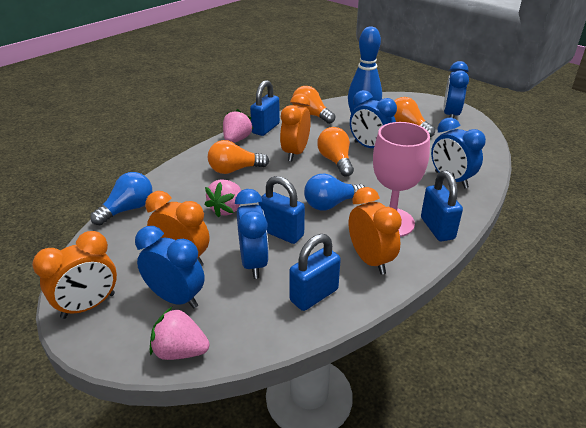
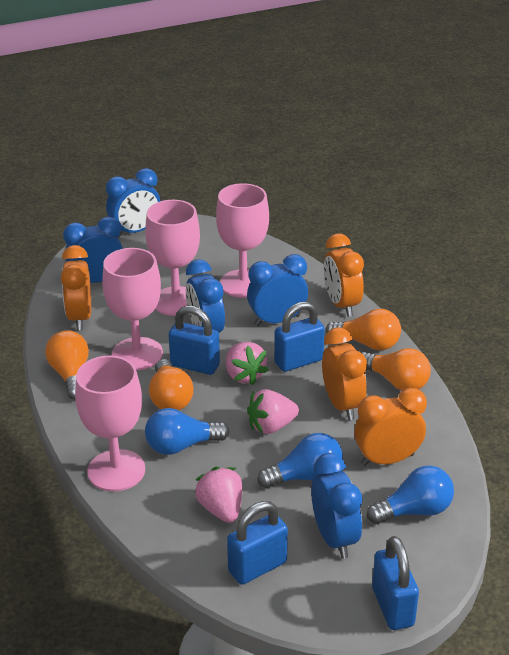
blue bowling pin: 1 -> 0
blue light bulb: 2 -> 3
pink goblet: 1 -> 4

